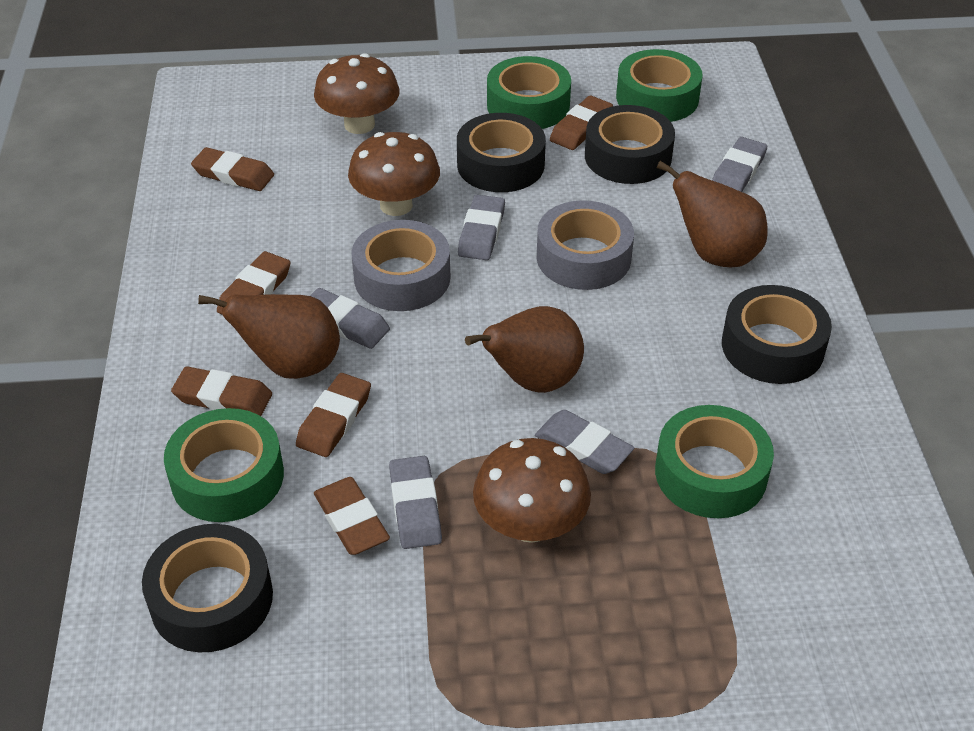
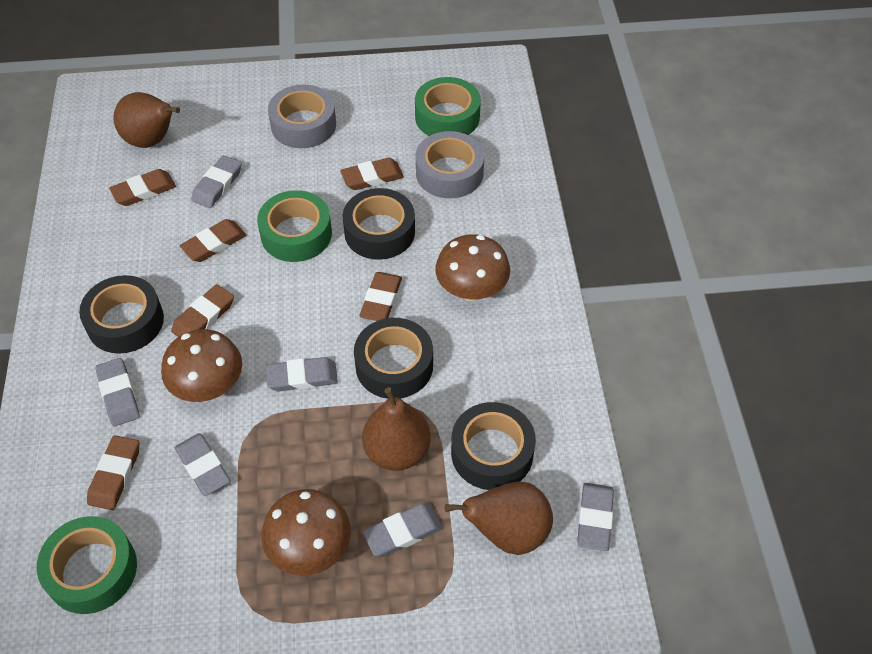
green tape: 4 -> 3
grey eraser: 5 -> 6

